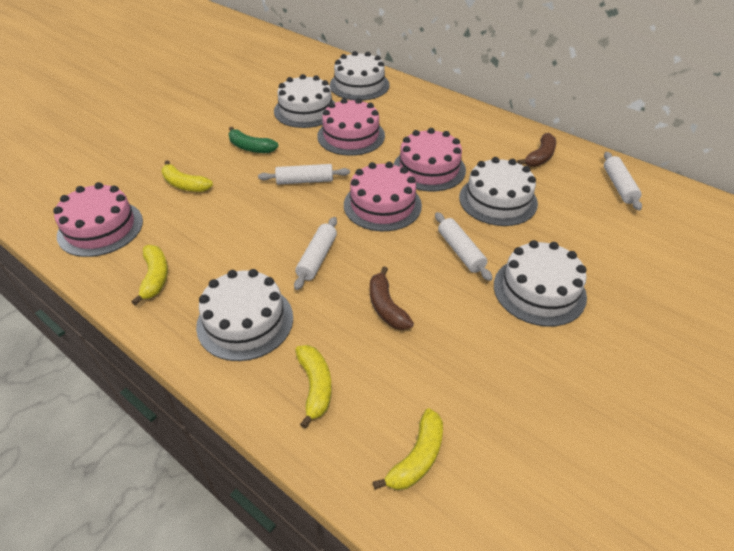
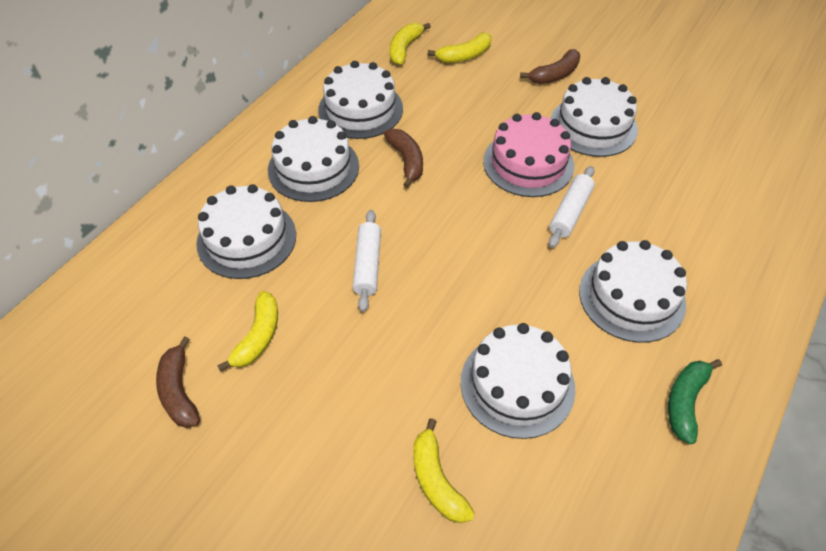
brown banana: 2 -> 3
pink cake: 4 -> 1
white cake: 5 -> 6
white rolling pin: 4 -> 2

